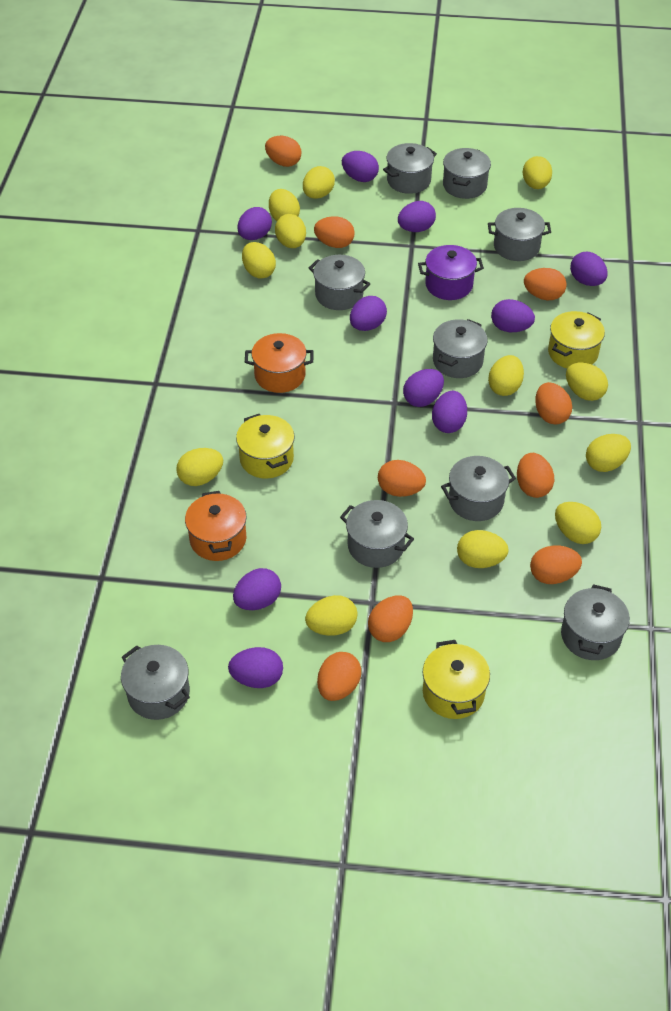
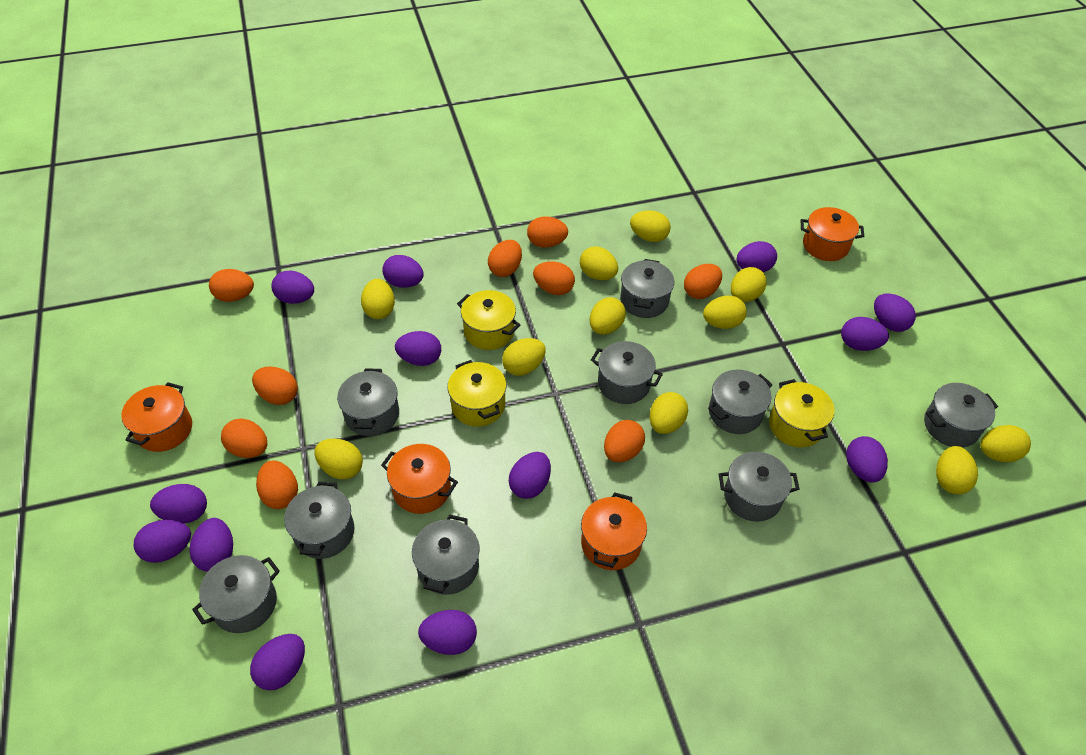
orange pot: 2 -> 4
purple egg: 10 -> 13
purple pot: 1 -> 0
yellow egg: 12 -> 11

